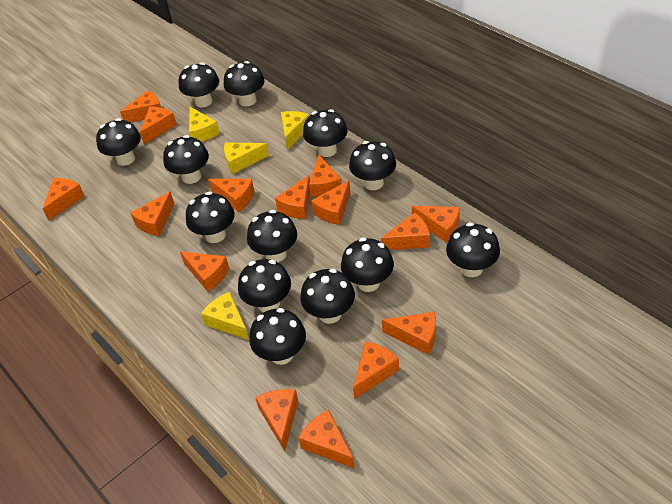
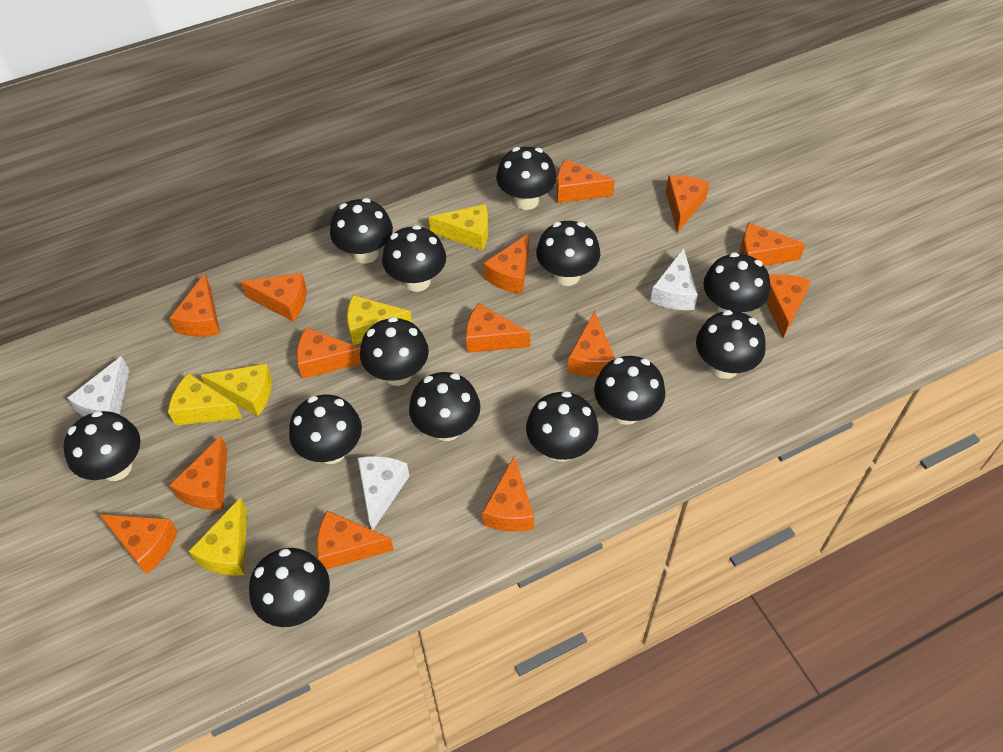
orange cheese: 15 -> 14
white cheese: 0 -> 3
yellow cheese: 4 -> 5

